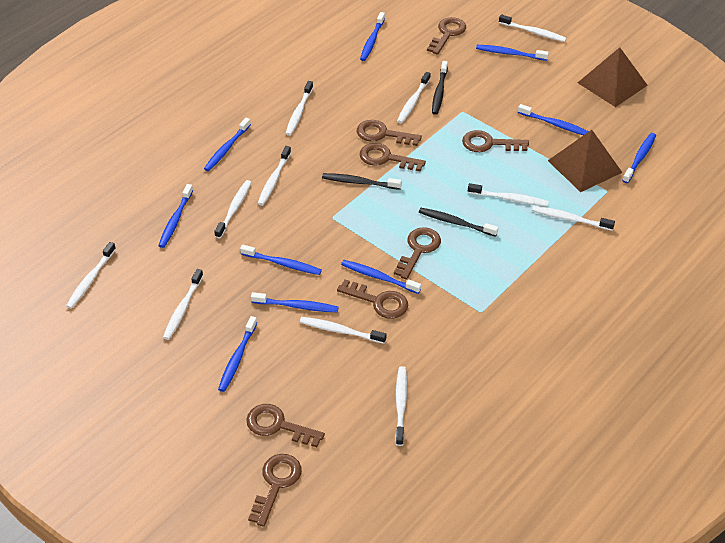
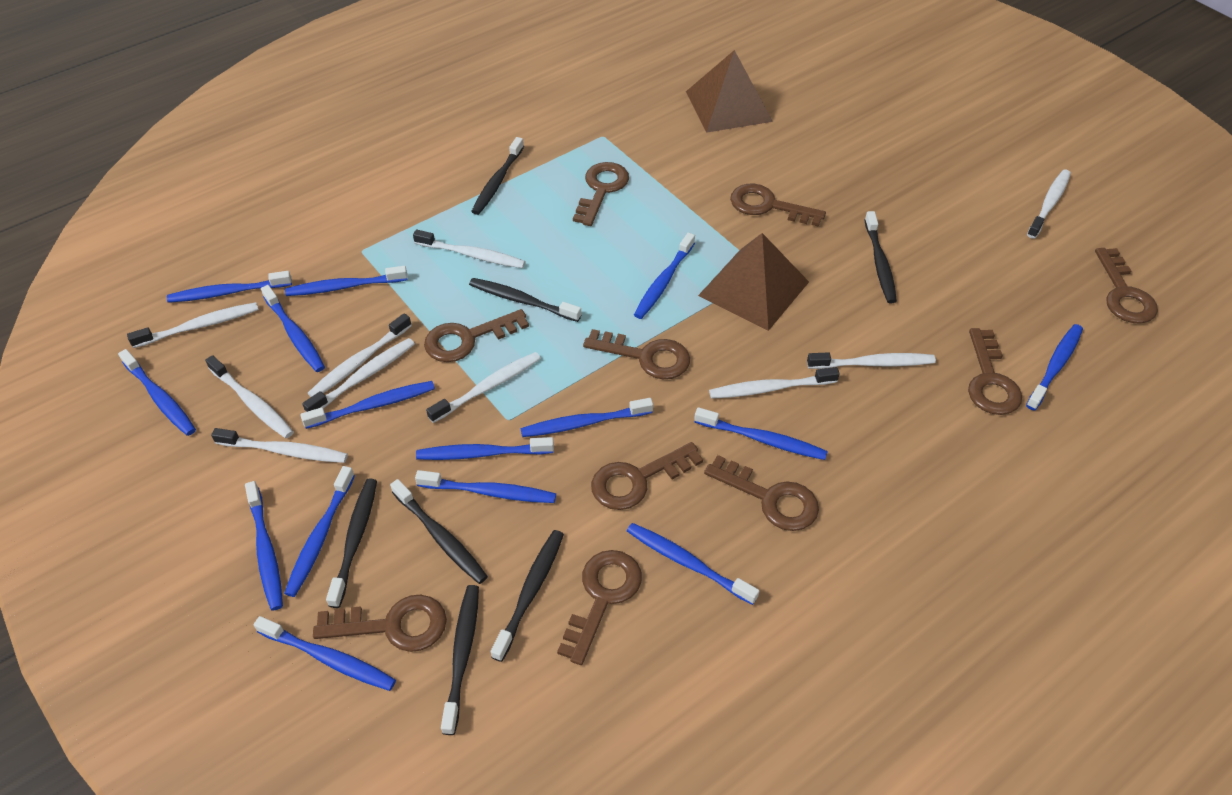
black toothbrush: 3 -> 7
blue toothbrush: 10 -> 15
brown key: 8 -> 10
white toothbrush: 11 -> 10

